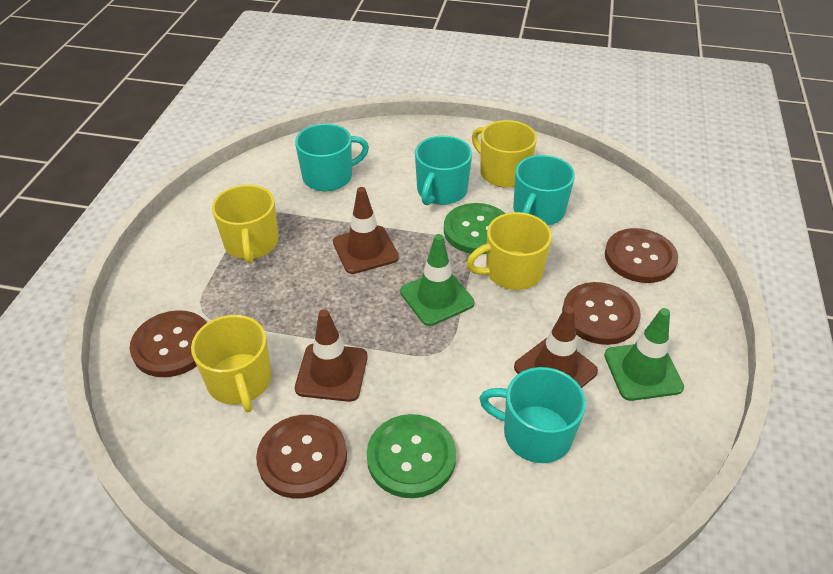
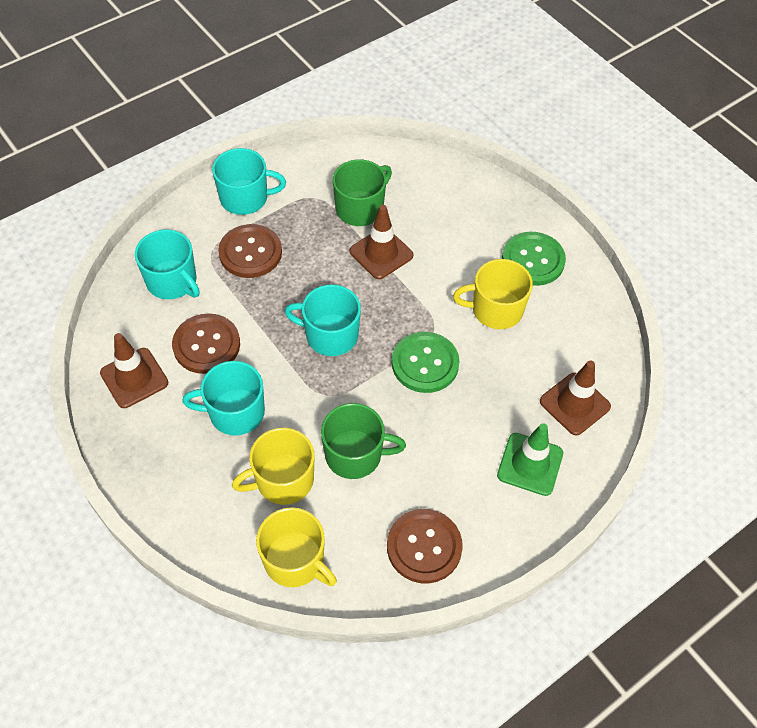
brown button: 4 -> 3
green mug: 0 -> 2
green traffic cone: 2 -> 1
yellow mug: 4 -> 3

